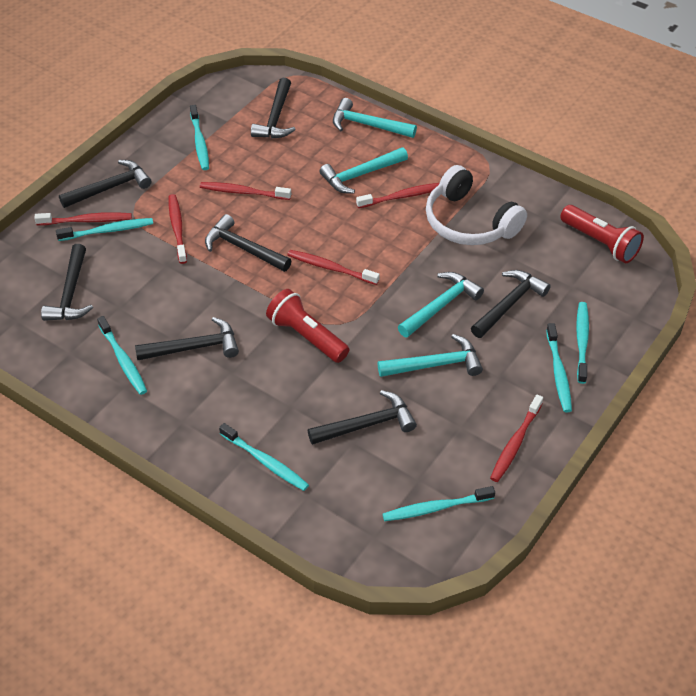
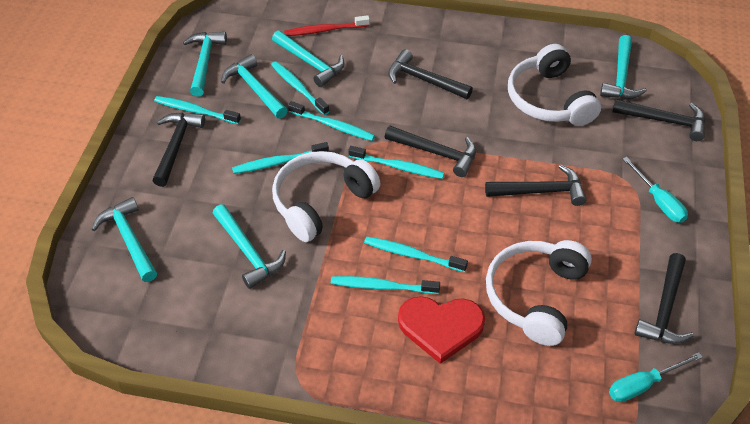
black hammer: 7 -> 6
red flashlight: 2 -> 0
red heart: 0 -> 1
red toothbrush: 6 -> 1
turquoise hammer: 4 -> 6
turquoise screwdriver: 0 -> 2
white headphones: 1 -> 3

